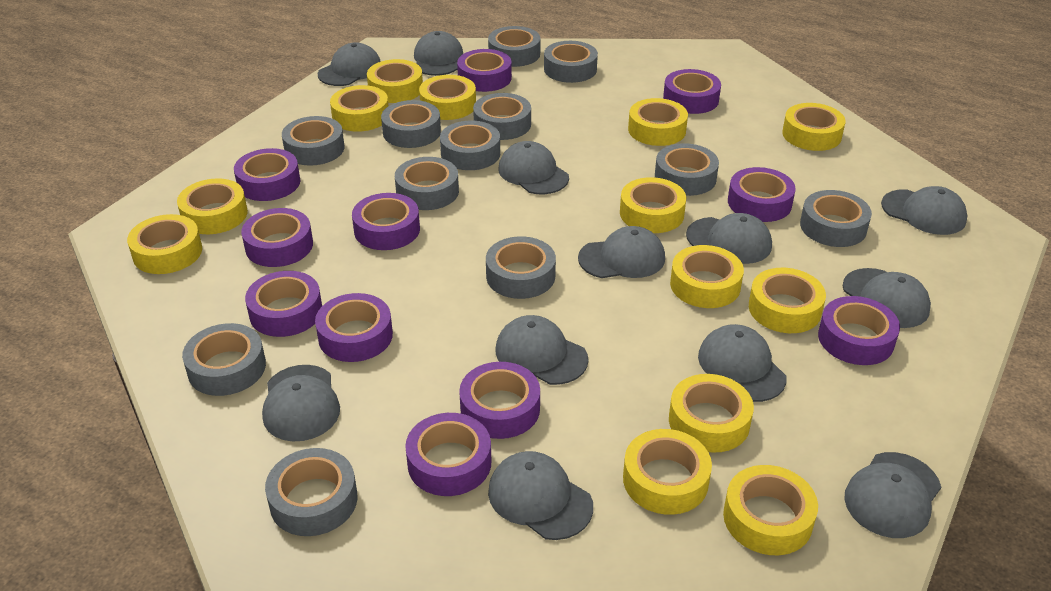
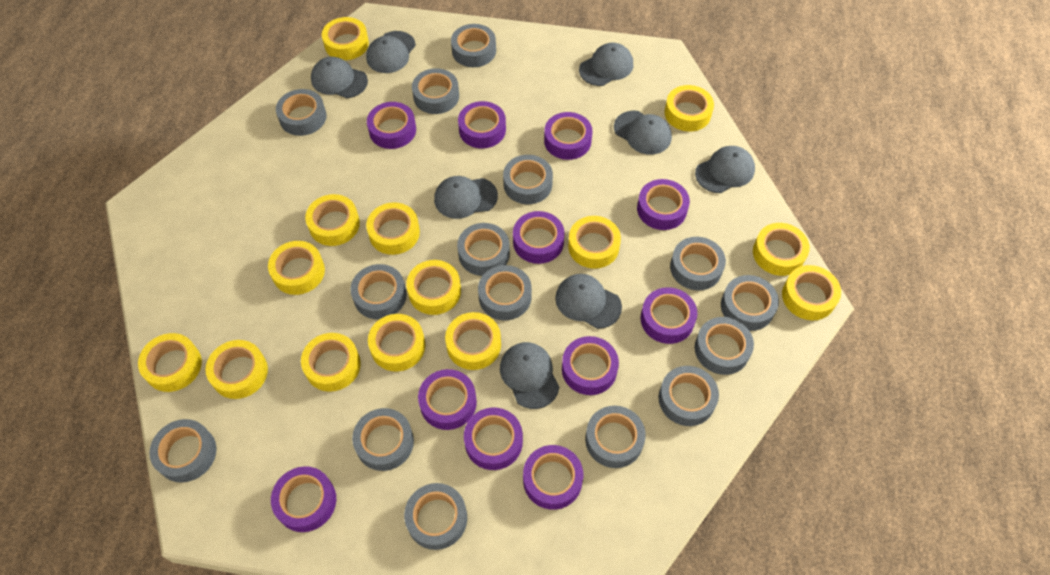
grey cap: 12 -> 8
grey tape: 12 -> 15
yellow tape: 13 -> 14

